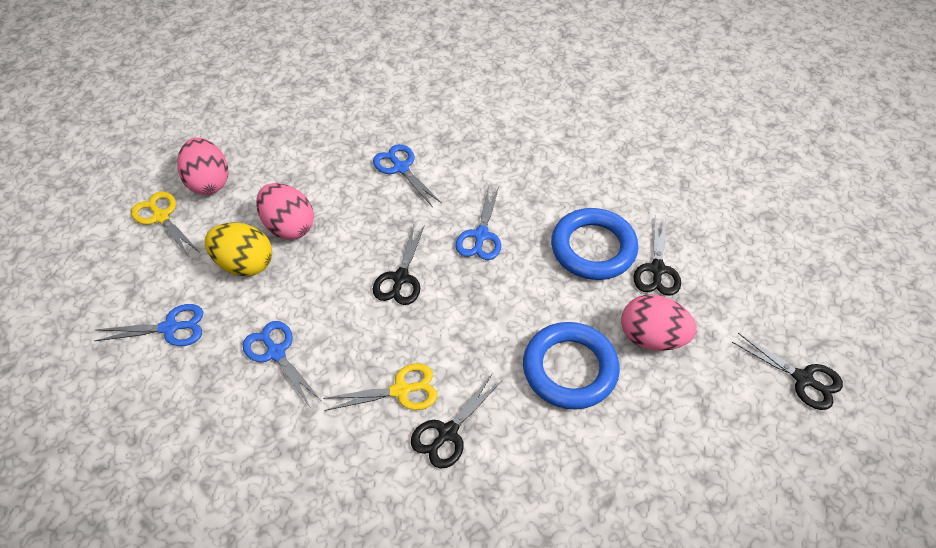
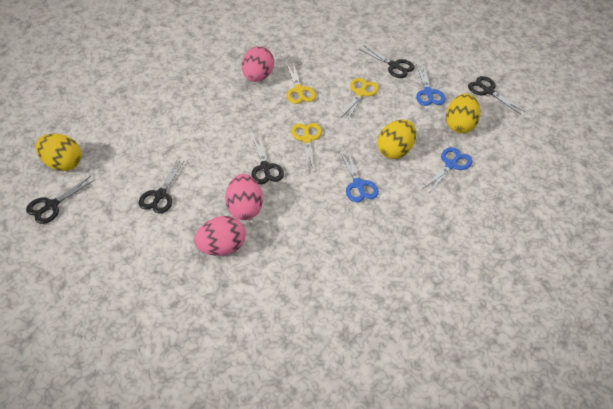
black scissors: 4 -> 5
blue ring: 2 -> 0
blue scissors: 4 -> 3
yellow egg: 1 -> 3
yellow scissors: 2 -> 3

